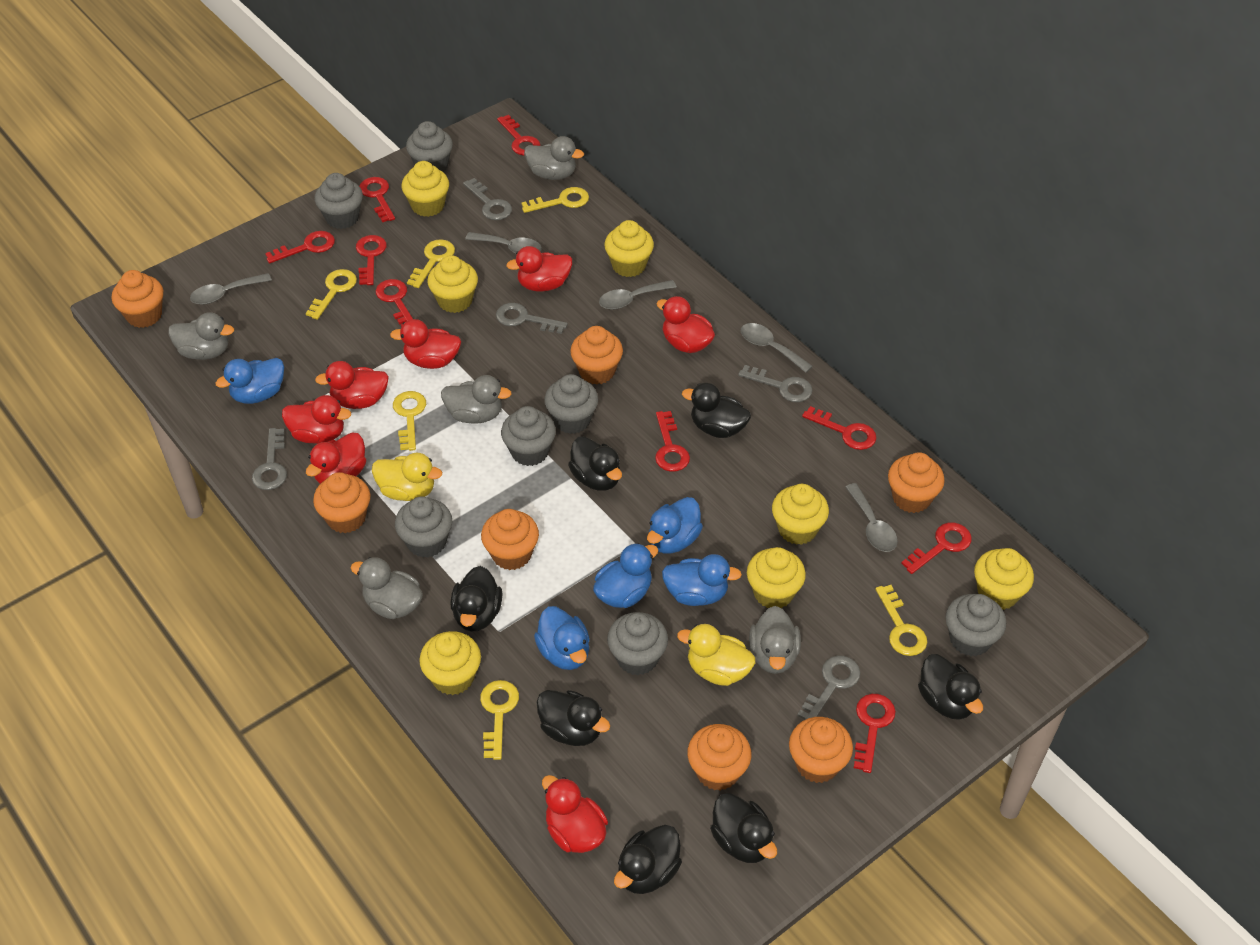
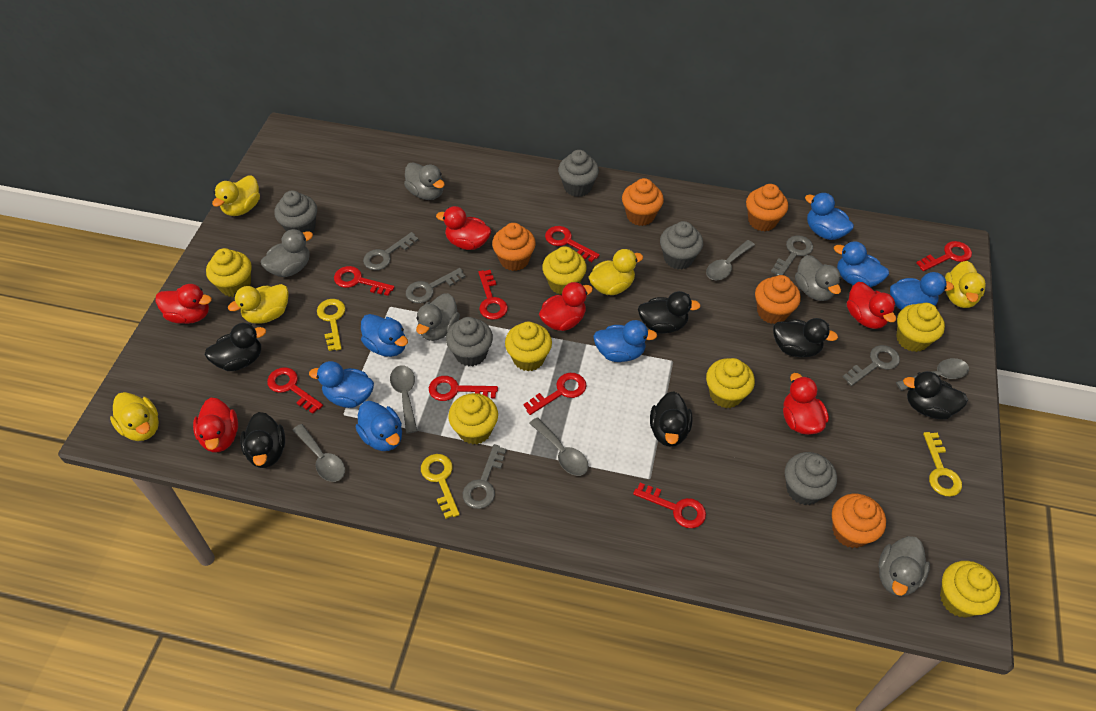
black duck: 7 -> 6
blue duck: 5 -> 7
grey cupcake: 7 -> 5
orange cupcake: 7 -> 5
red duck: 7 -> 6
red key: 9 -> 8
yellow duck: 2 -> 5
yellow key: 6 -> 3

